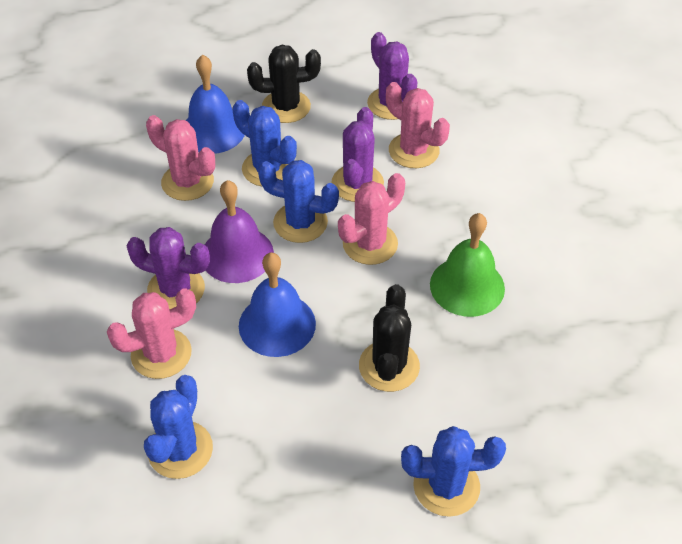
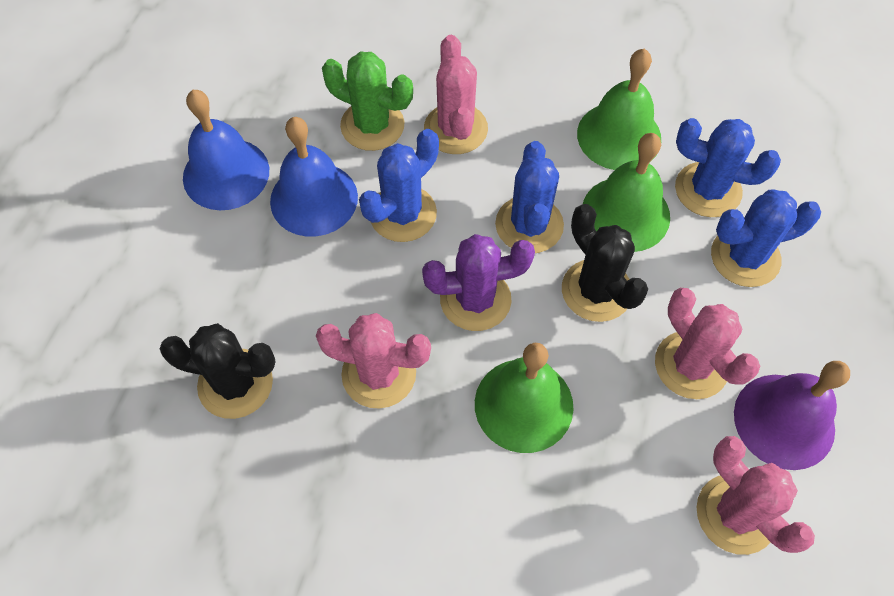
green bell: 1 -> 3
green cactus: 0 -> 1
purple cactus: 3 -> 1

